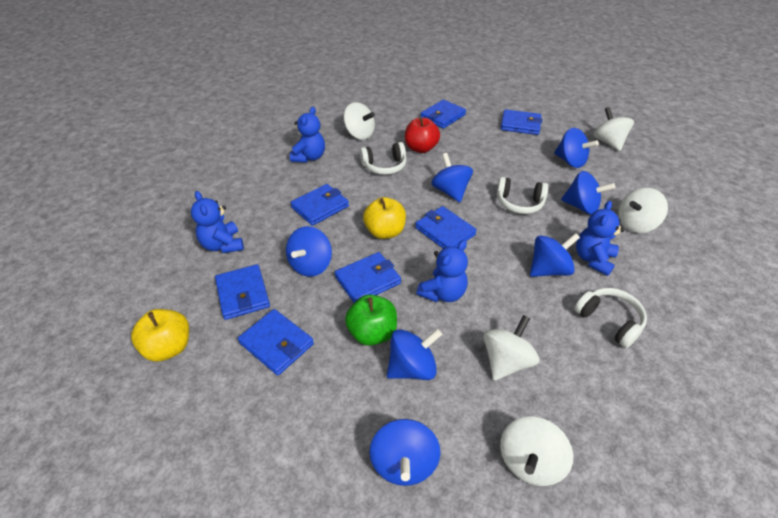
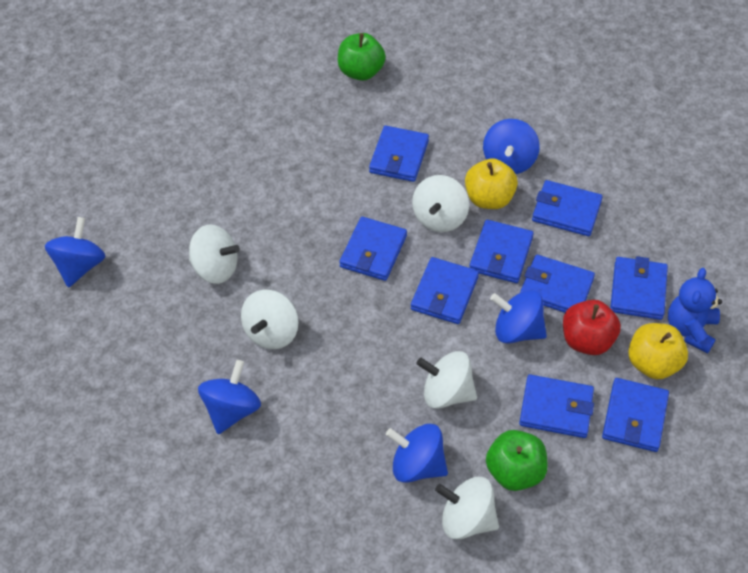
blue spinning top: 7 -> 5
blue teddy bear: 4 -> 1
blue wallet: 7 -> 9
green apple: 1 -> 2
white headphones: 3 -> 0

